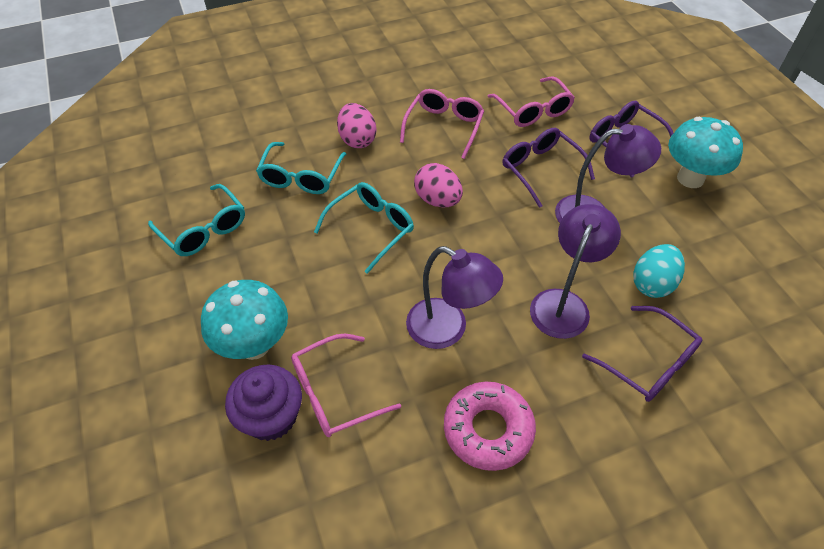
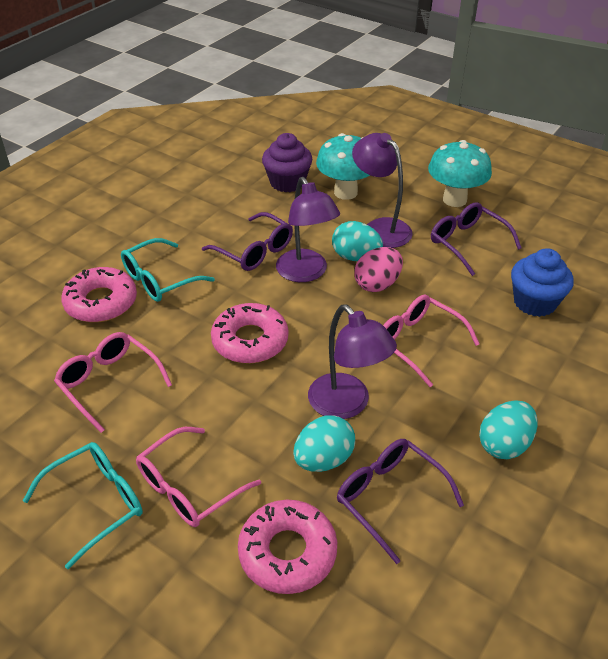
blue cupcake: 0 -> 1
pink donut: 1 -> 3
pink egg: 2 -> 1
turquoise egg: 1 -> 3
turquoise glasses: 3 -> 2

